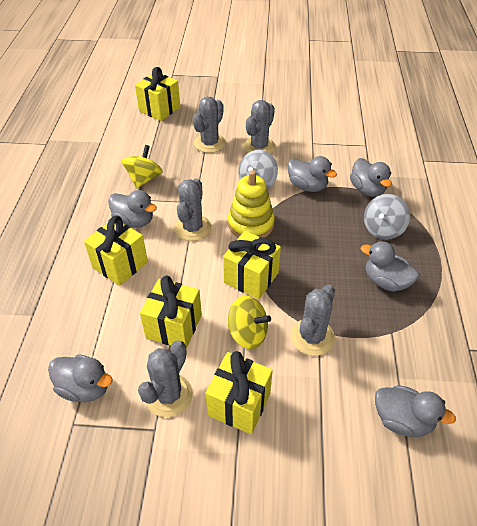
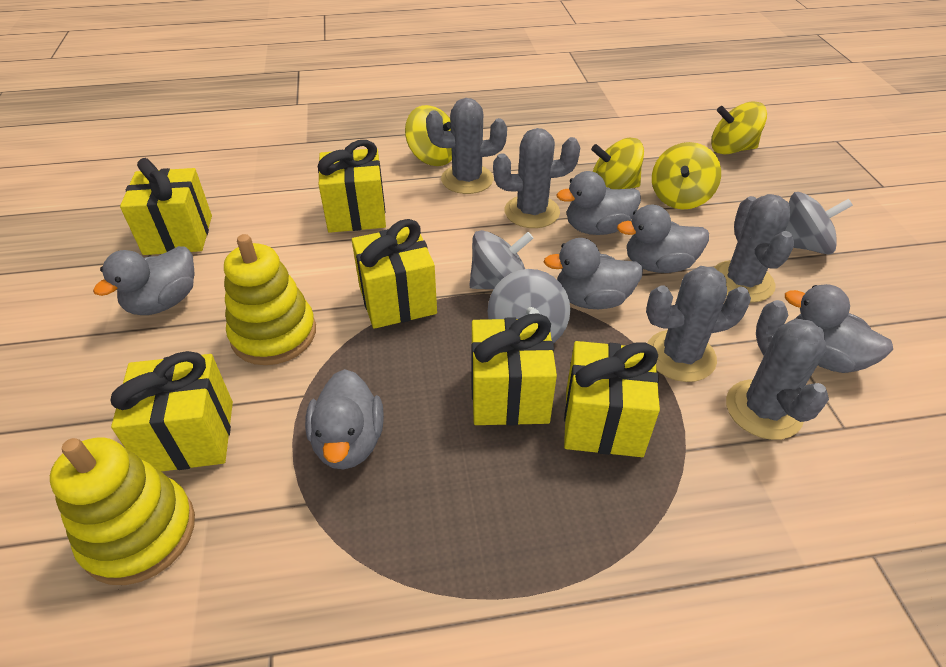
grey spinning top: 2 -> 3
yellow gift: 5 -> 6
yellow spinning top: 2 -> 4
yellow stacking toy: 1 -> 2

